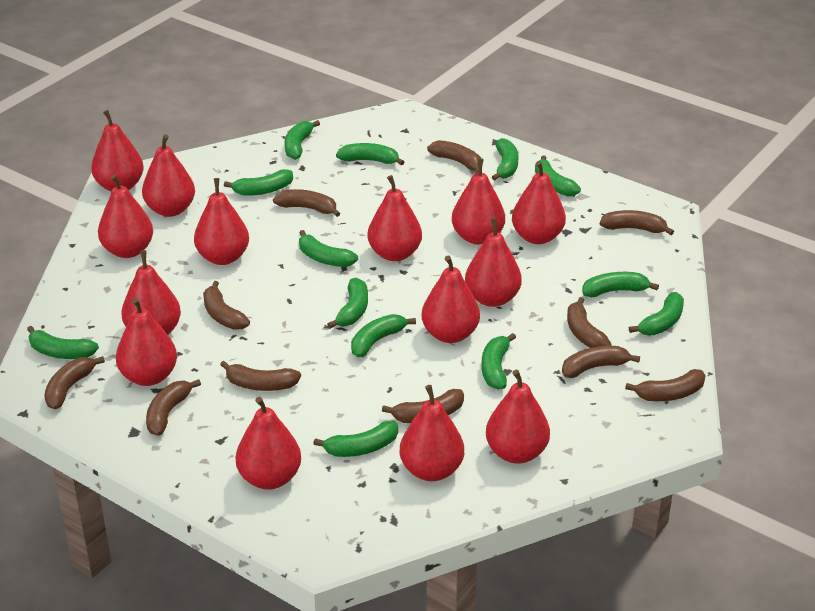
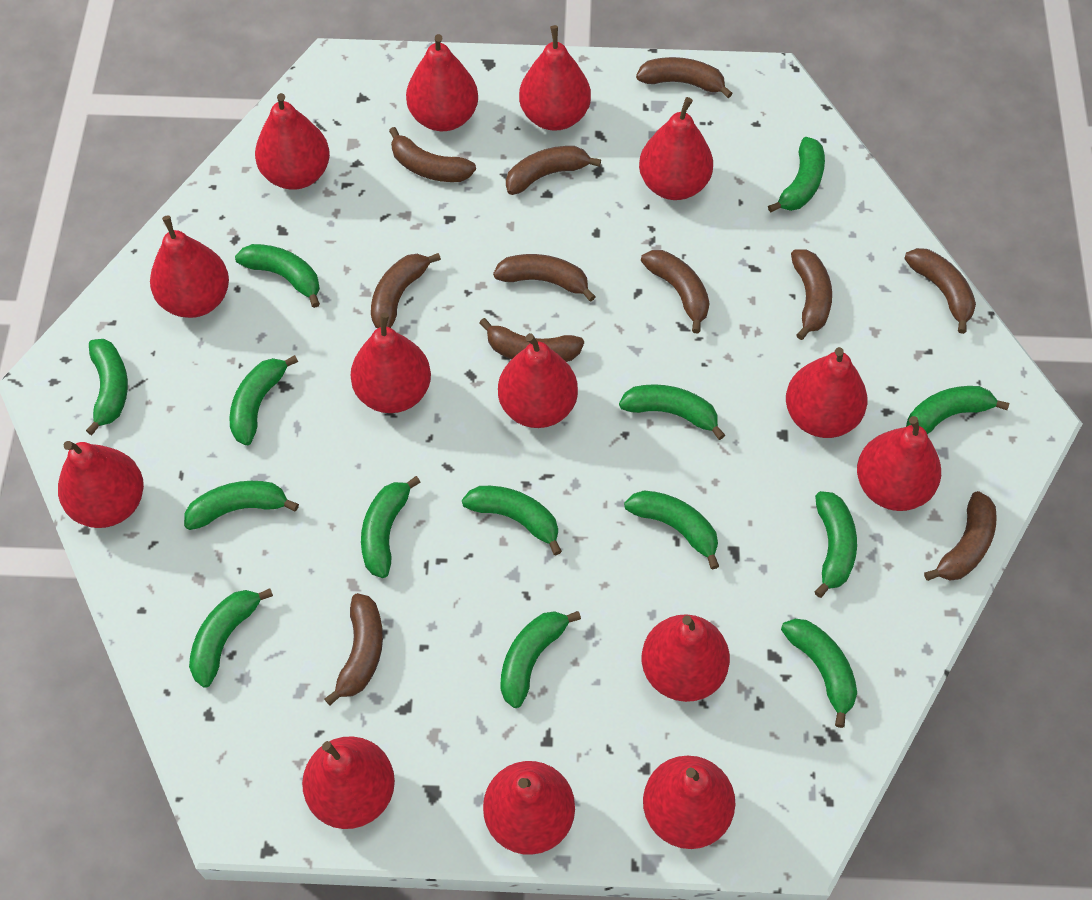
green banana: 13 -> 14

